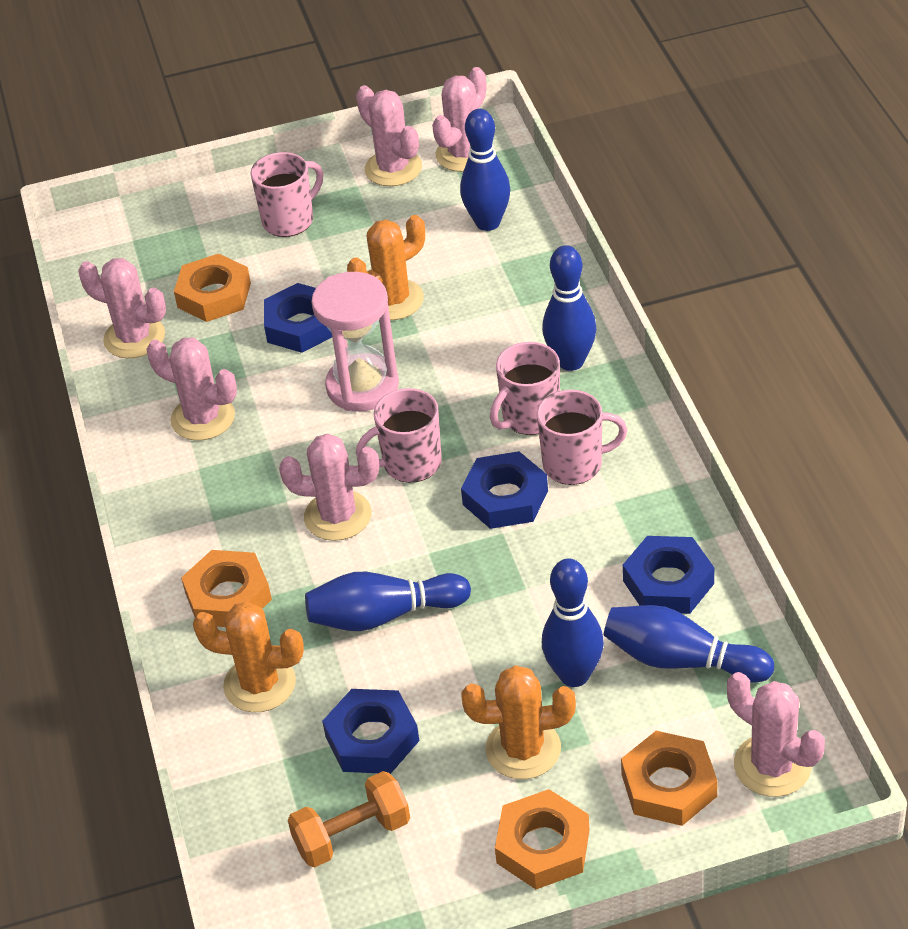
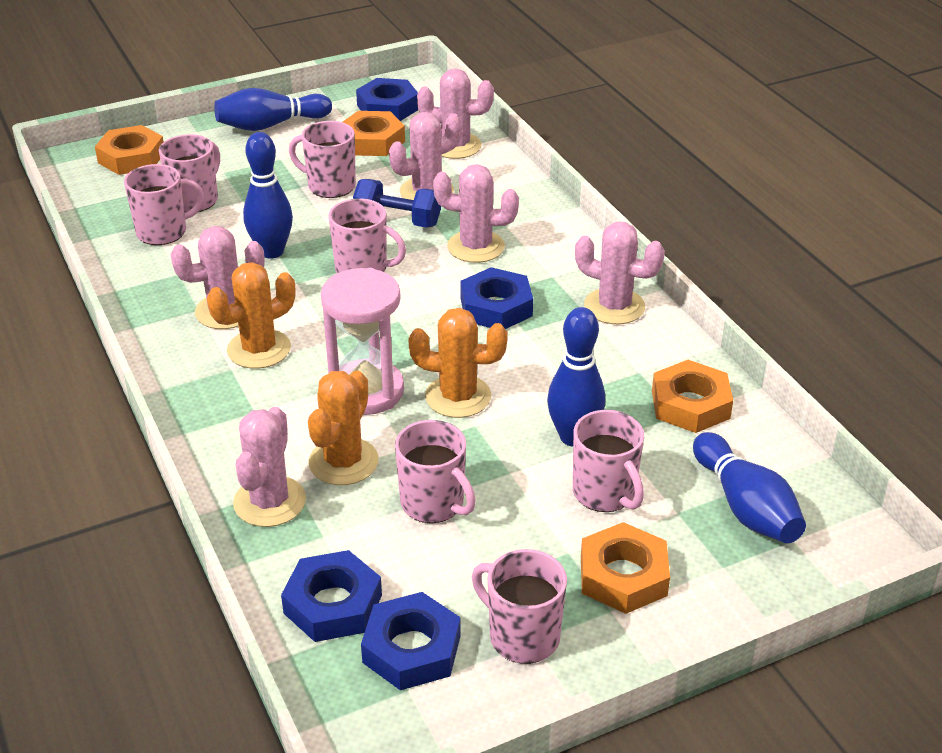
blue bowling pin: 5 -> 4
blue dumbbell: 0 -> 1
orange dumbbell: 1 -> 0
pink mug: 4 -> 7

